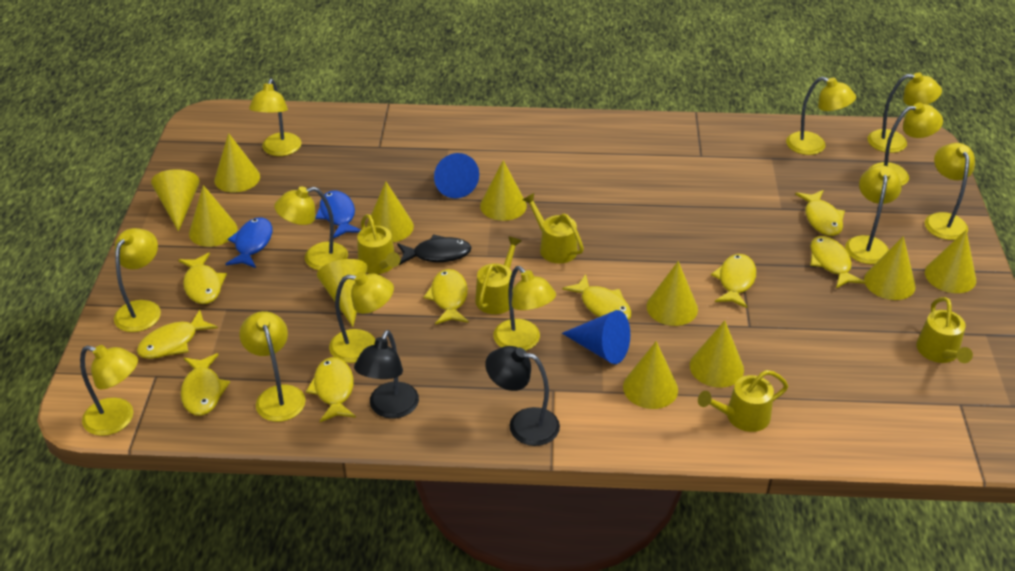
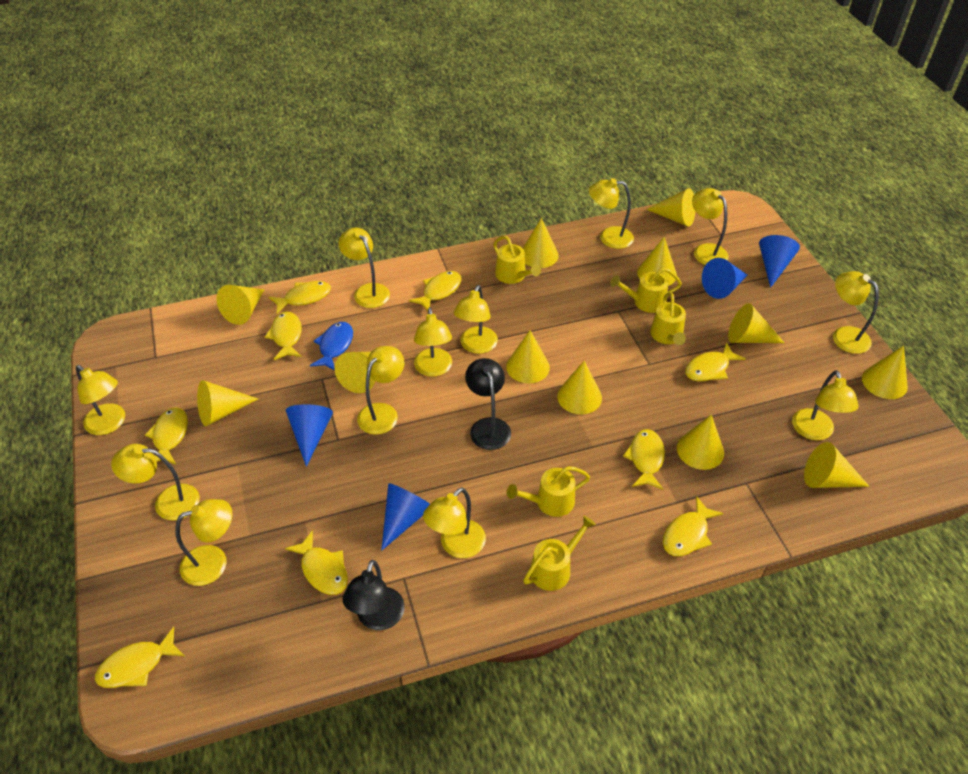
black fish: 1 -> 0
blue cone: 2 -> 4
blue fish: 2 -> 1
yellow cone: 11 -> 12

